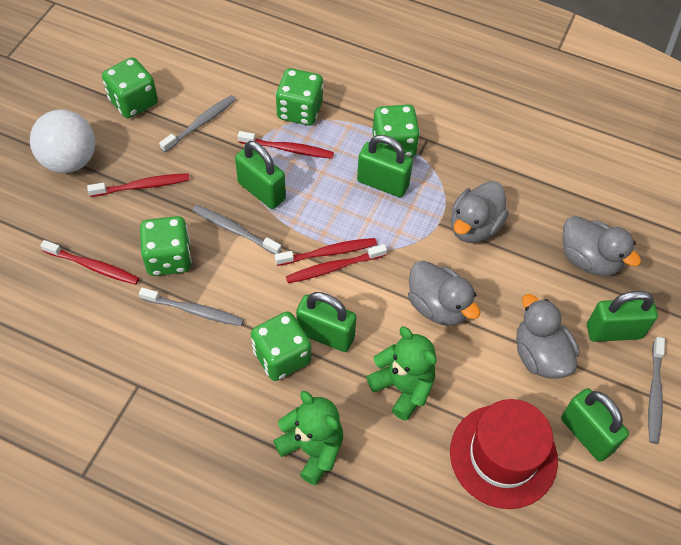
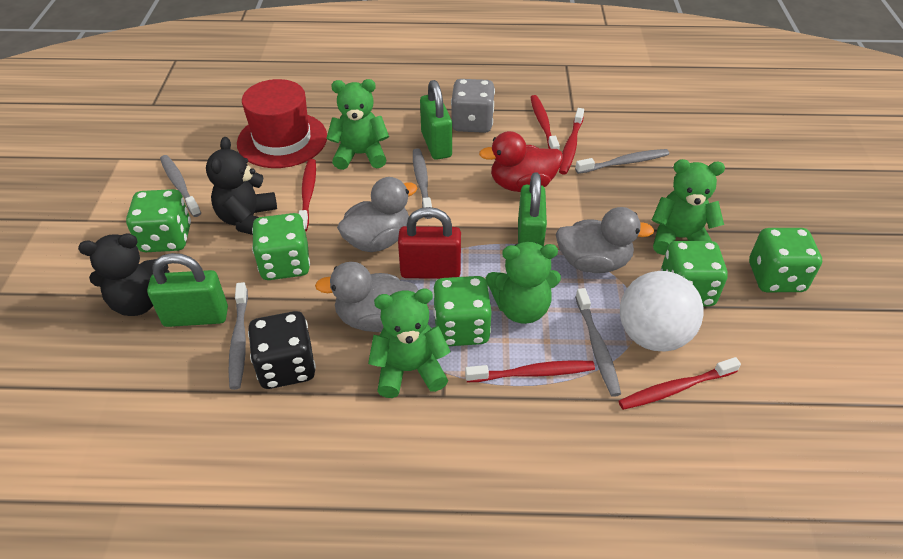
black dice: 0 -> 1
black teddy bear: 0 -> 2
green padlock: 5 -> 3
green teddy bear: 2 -> 4
grey dice: 0 -> 1
grey duck: 4 -> 3
grey toothbrush: 4 -> 5
red duck: 0 -> 1
red padlock: 0 -> 1

